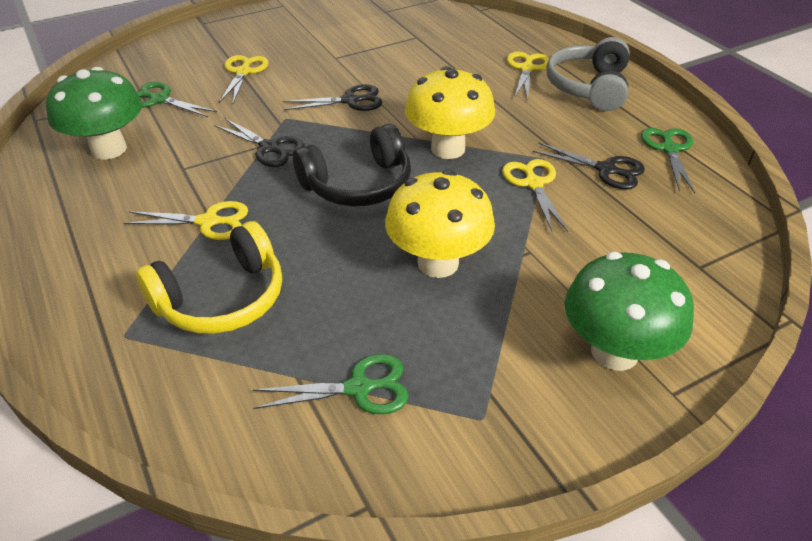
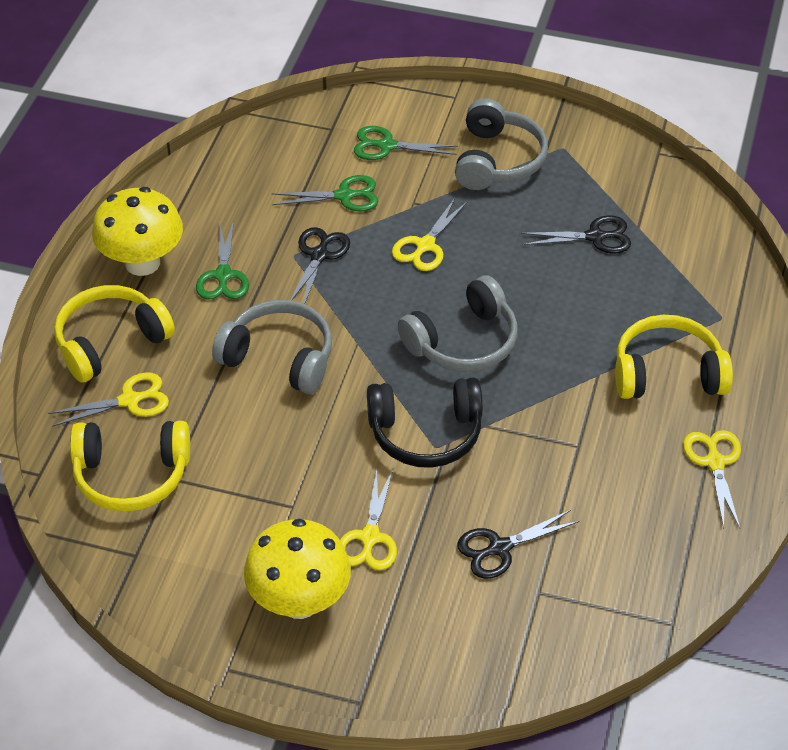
green mushroom: 2 -> 0
grey headphones: 1 -> 3
yellow headphones: 1 -> 3

